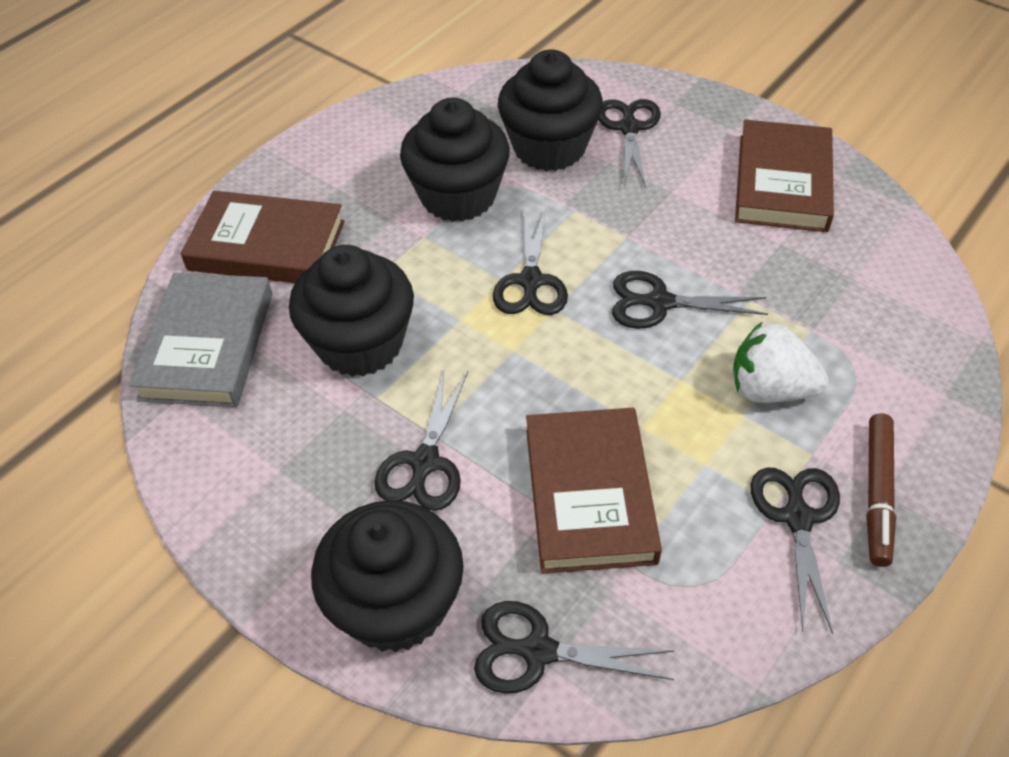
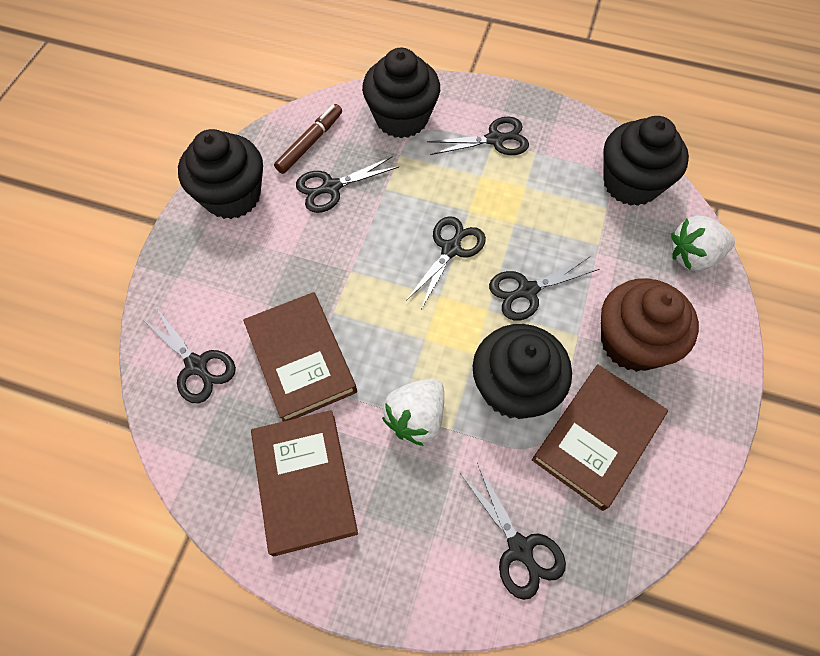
brown cupcake: 0 -> 1
grey book: 1 -> 0
white strawberry: 1 -> 2

